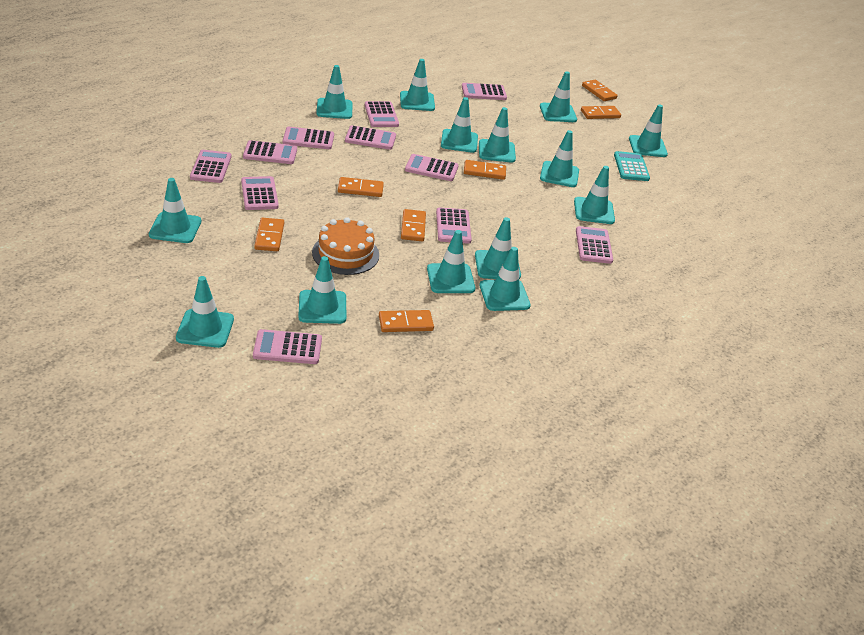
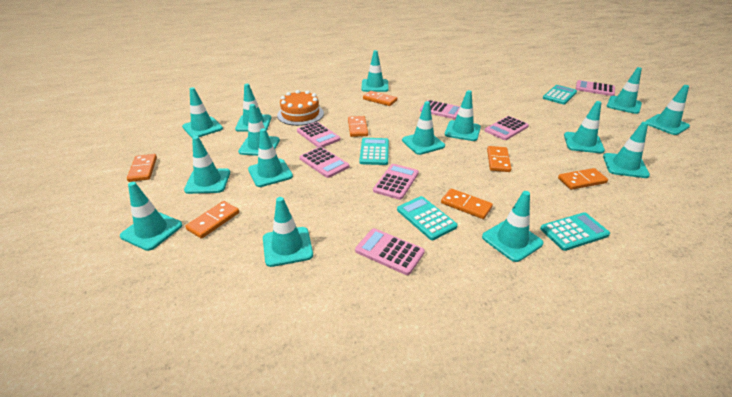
pink calculator: 11 -> 7
turquoise calculator: 1 -> 4
turquoise traffic cone: 14 -> 15

